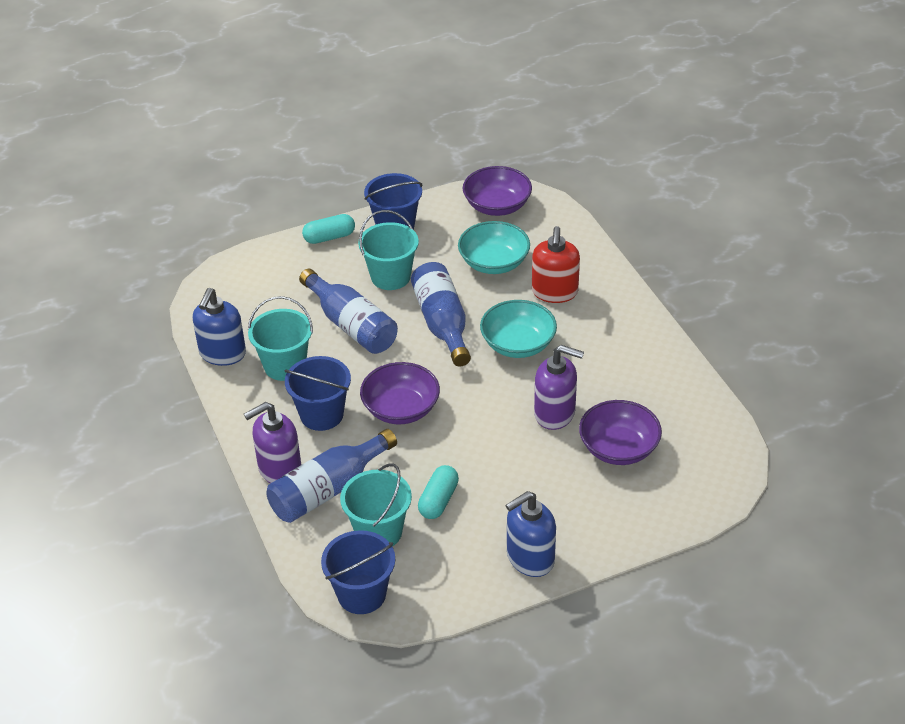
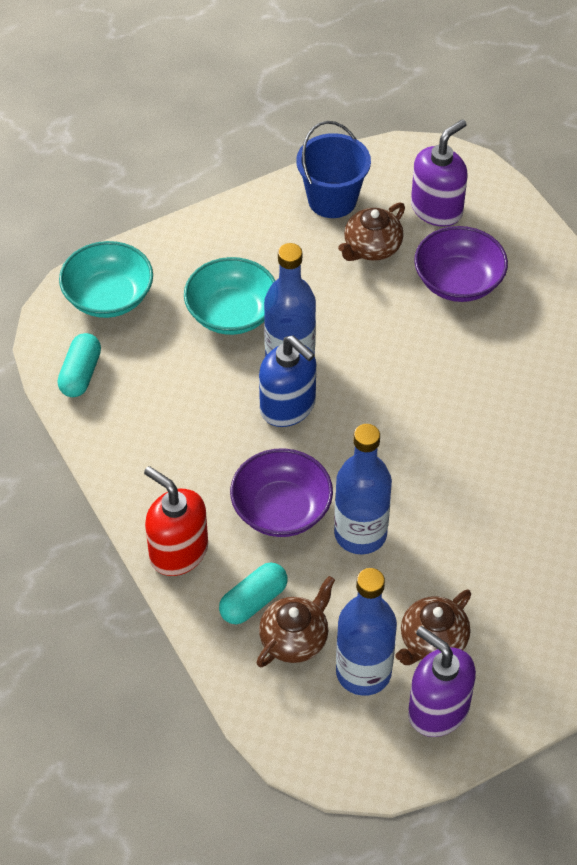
blue bucket: 3 -> 1
blue soap dispenser: 2 -> 1
brown teapot: 0 -> 3
purple bowl: 3 -> 2
turquoise bucket: 3 -> 0

